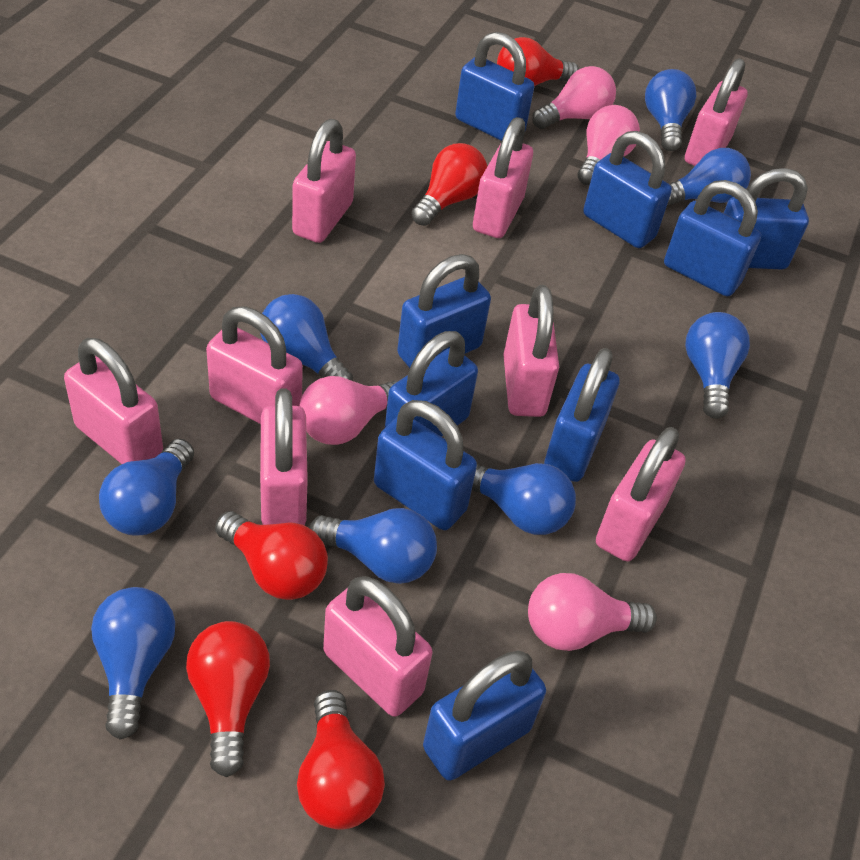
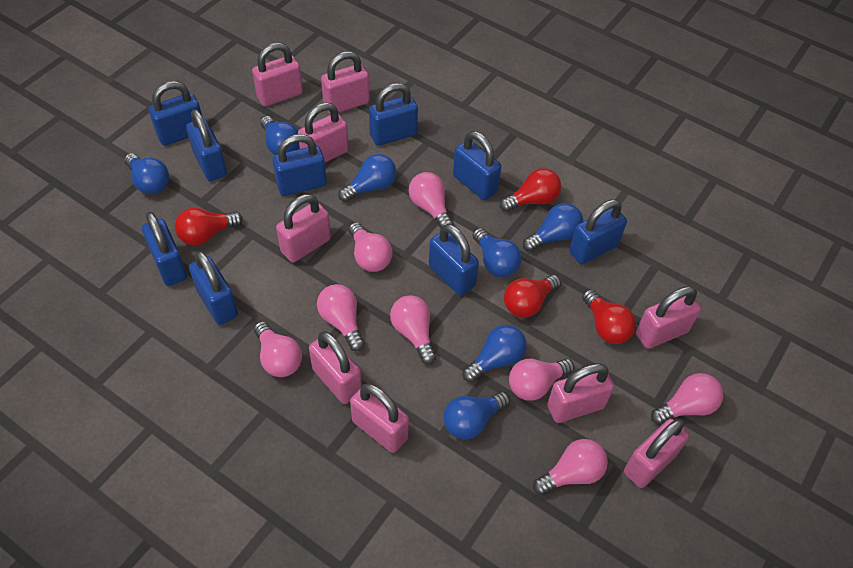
blue light bulb: 8 -> 7
pink light bulb: 4 -> 8
red light bulb: 5 -> 4

